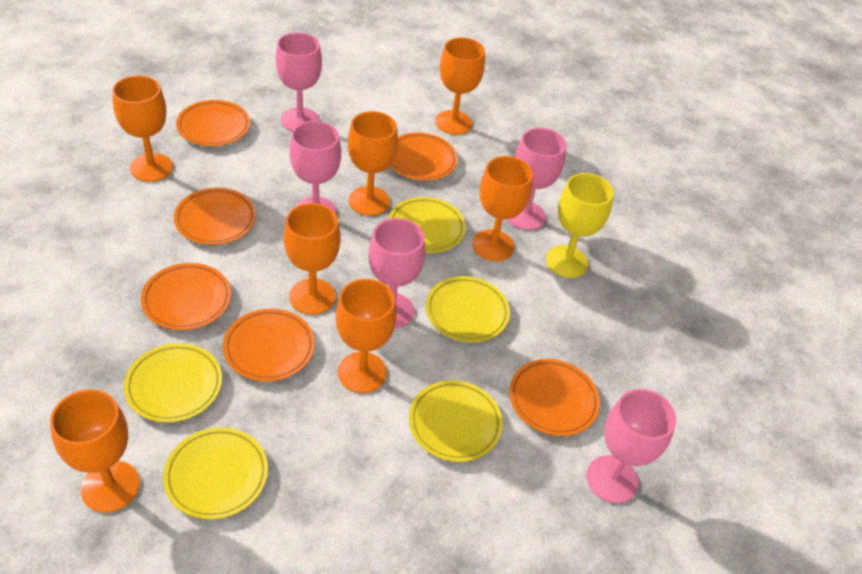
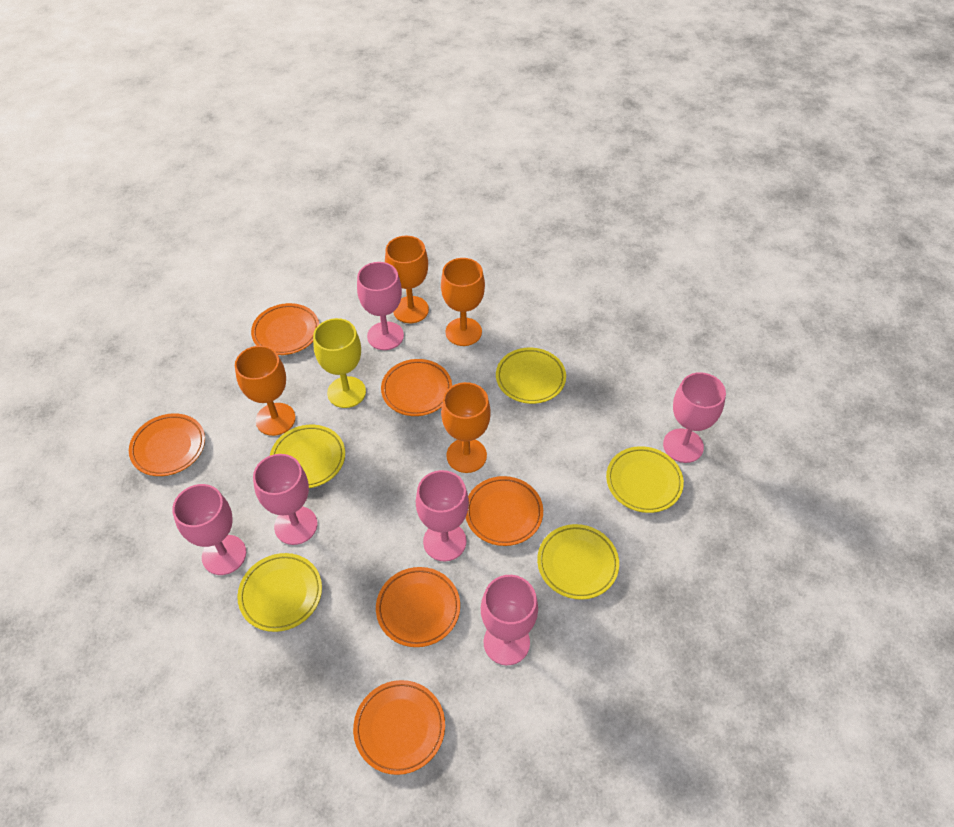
orange goblet: 7 -> 4
pink goblet: 5 -> 6

